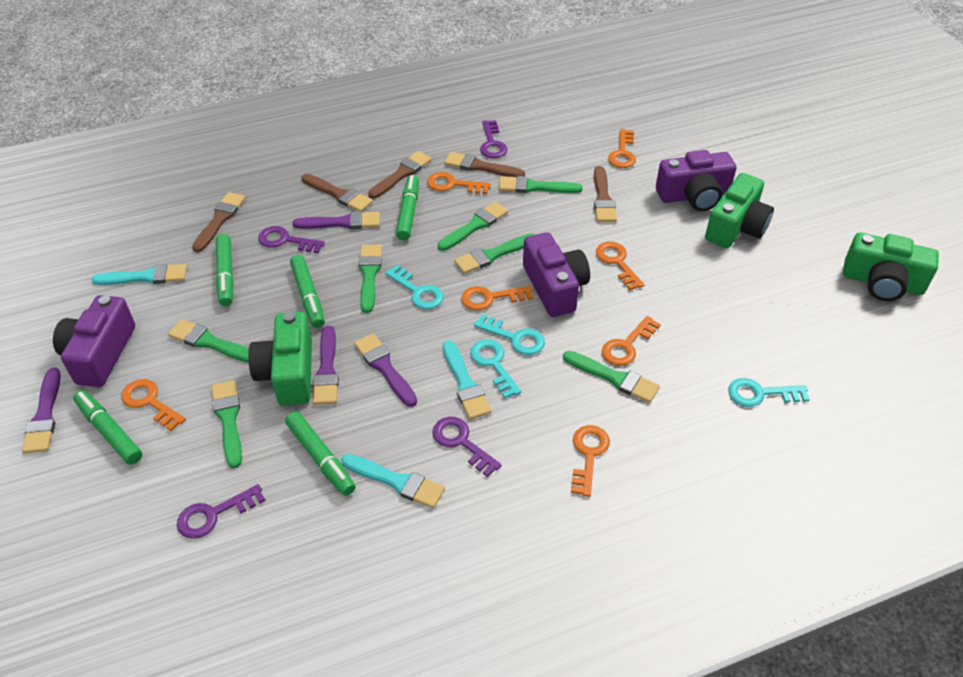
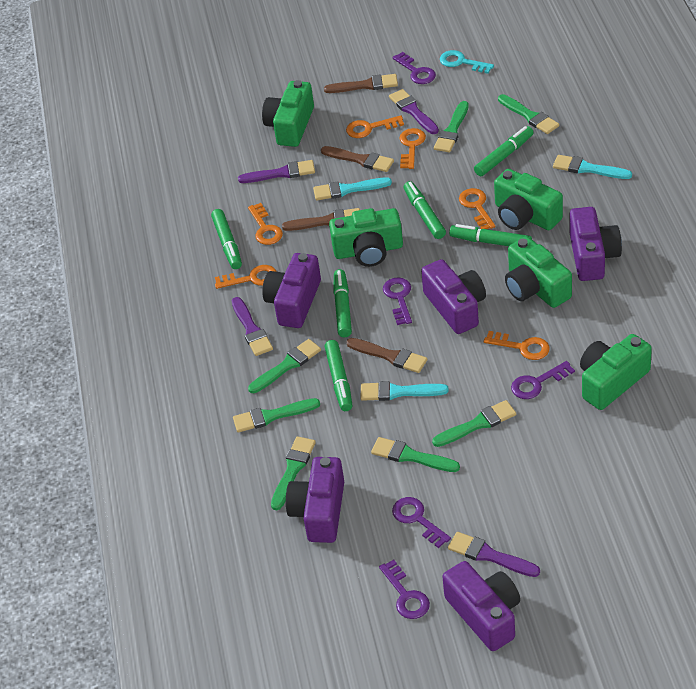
brown brush: 5 -> 4
green camera: 3 -> 5
green marker: 5 -> 6
orange key: 7 -> 6
purple camera: 3 -> 5
purple key: 4 -> 5
turquoise key: 4 -> 1

